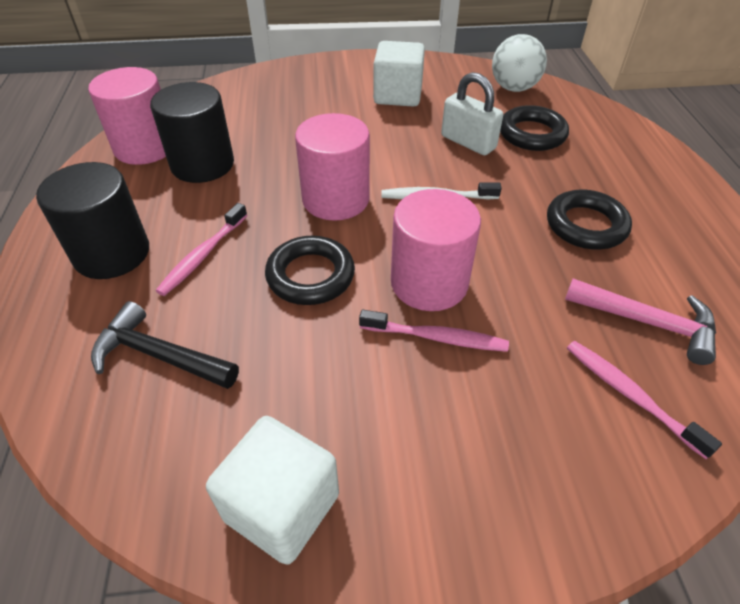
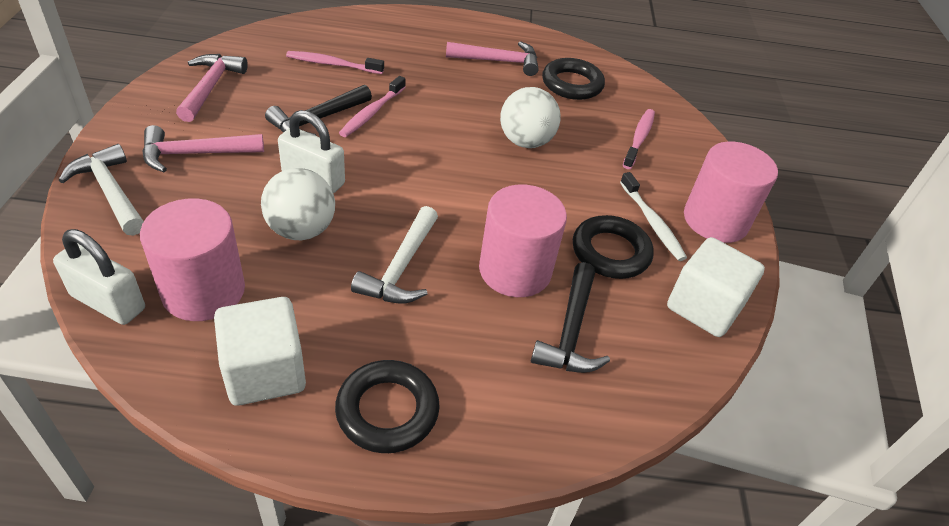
black cylinder: 2 -> 0
black hammer: 1 -> 2
pink hammer: 1 -> 3
white ball: 1 -> 2
white hammer: 0 -> 2
white padlock: 1 -> 2

